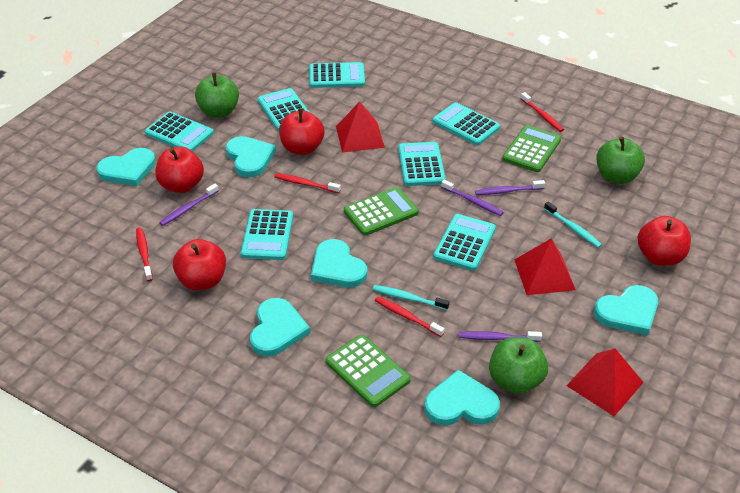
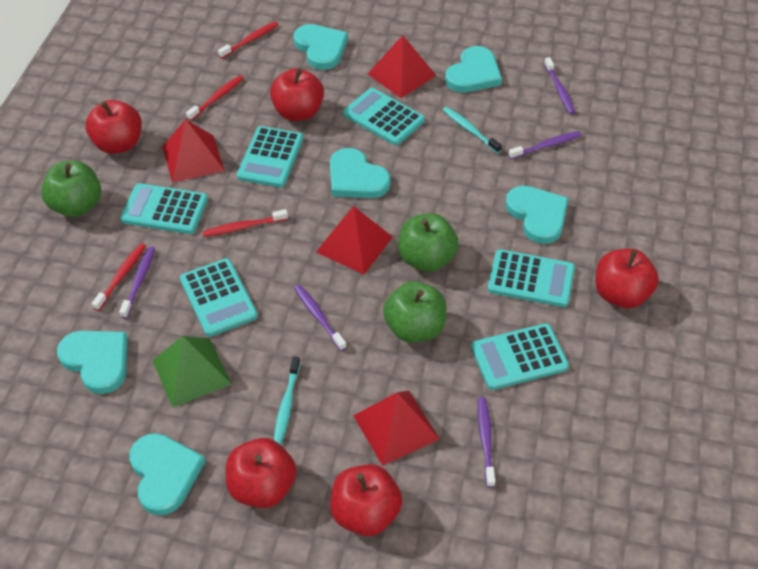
green calculator: 3 -> 0
green pyramid: 0 -> 1
purple toothbrush: 4 -> 5
red apple: 4 -> 5
red pyramid: 3 -> 4
turquoise calculator: 7 -> 6

